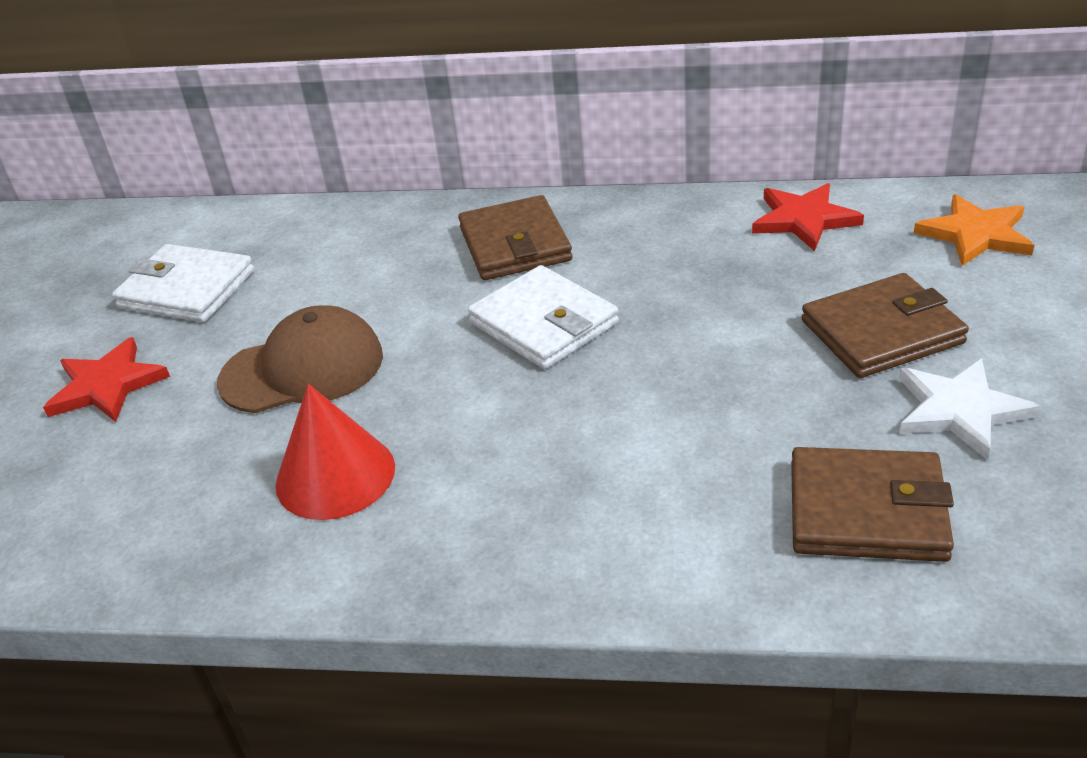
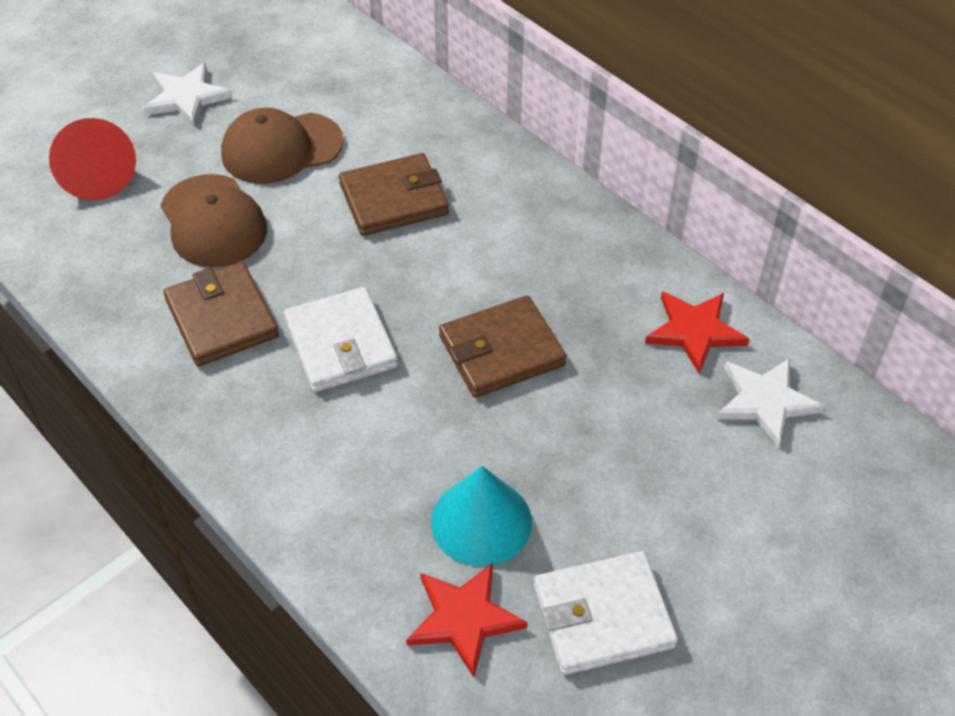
brown cap: 1 -> 2
orange star: 1 -> 0
turquoise cone: 0 -> 1
white star: 1 -> 2

